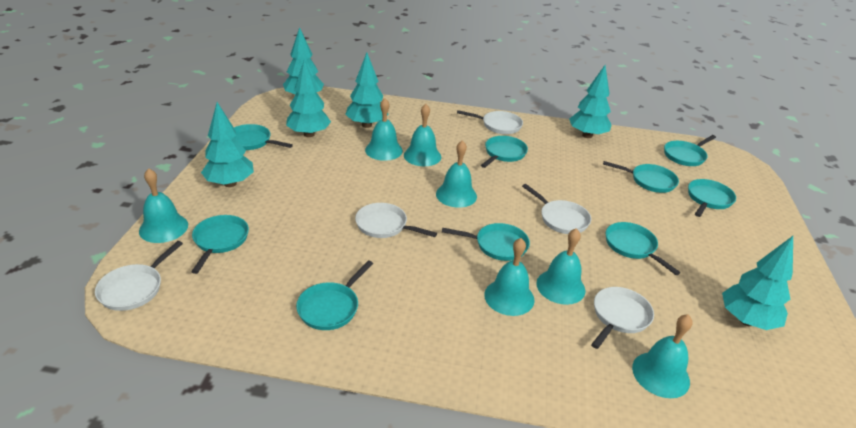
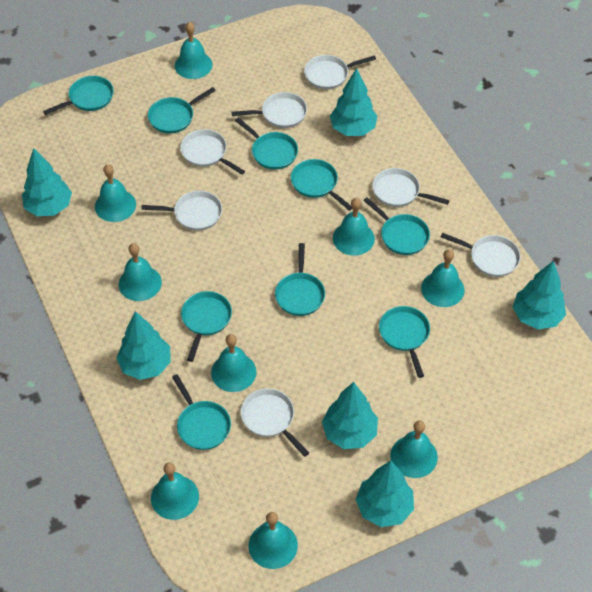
turquoise bell: 7 -> 9
white pan: 5 -> 7

